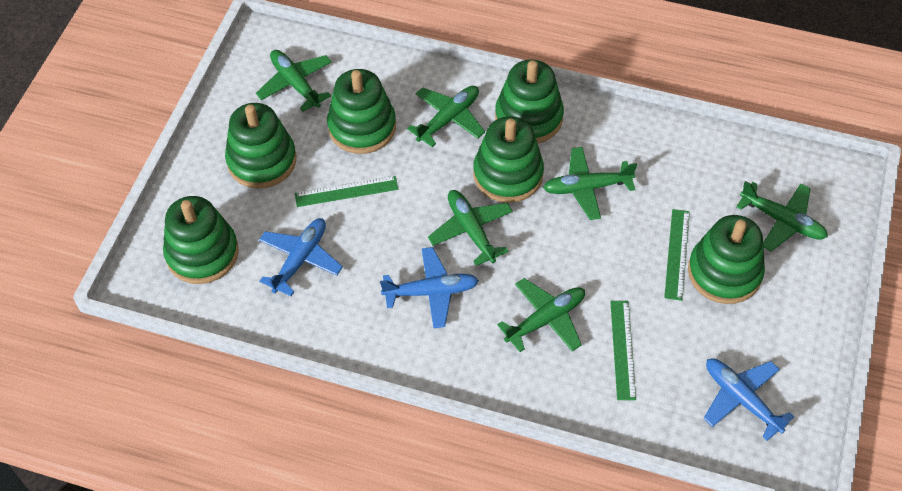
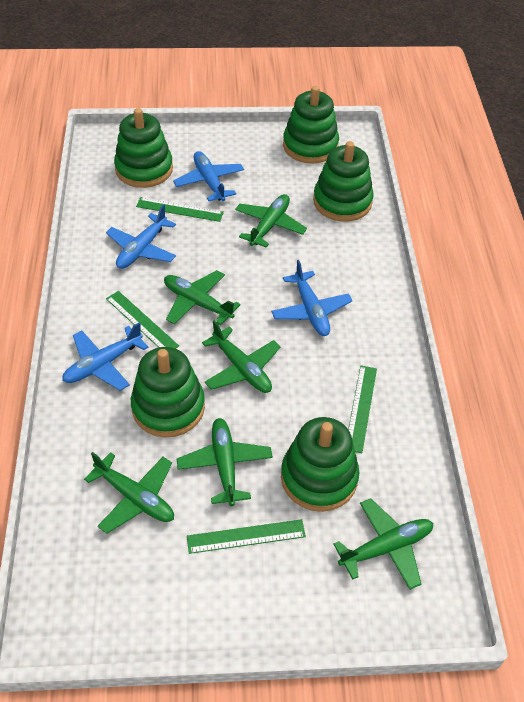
blue plane: 3 -> 4
green ruler: 3 -> 4
green stacking toy: 6 -> 5

